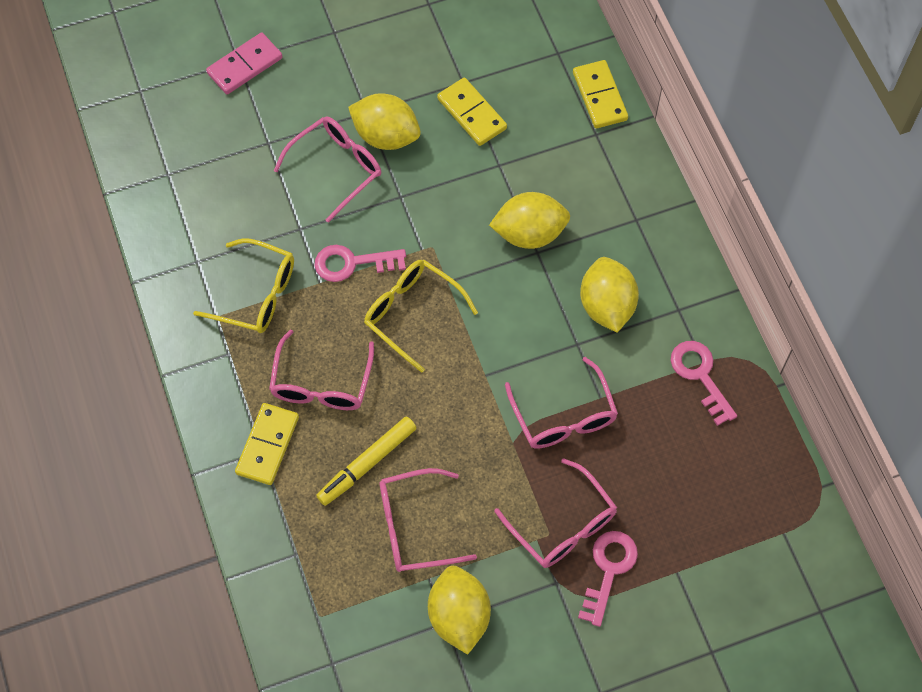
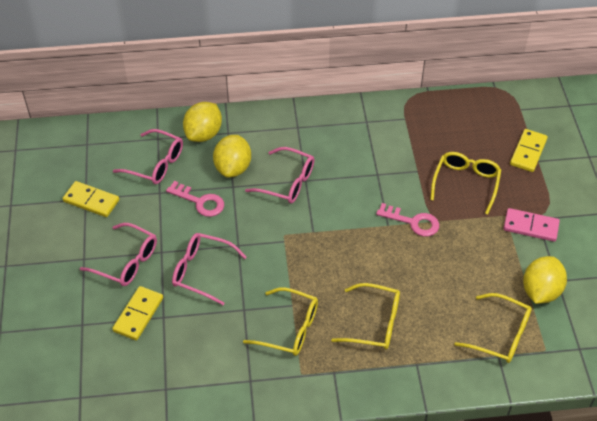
pink glasses: 5 -> 4
pink key: 3 -> 2
yellow glasses: 2 -> 4
yellow lemon: 4 -> 3
yellow marker: 1 -> 0

